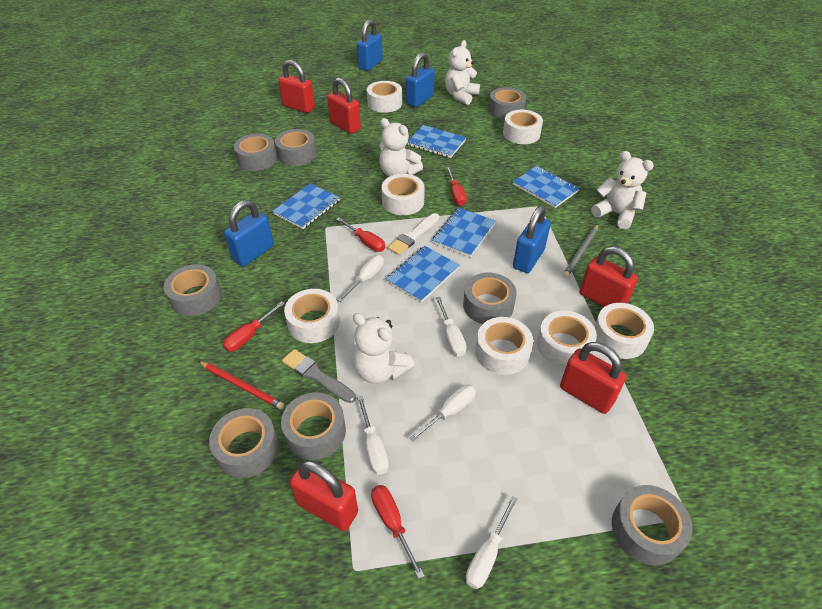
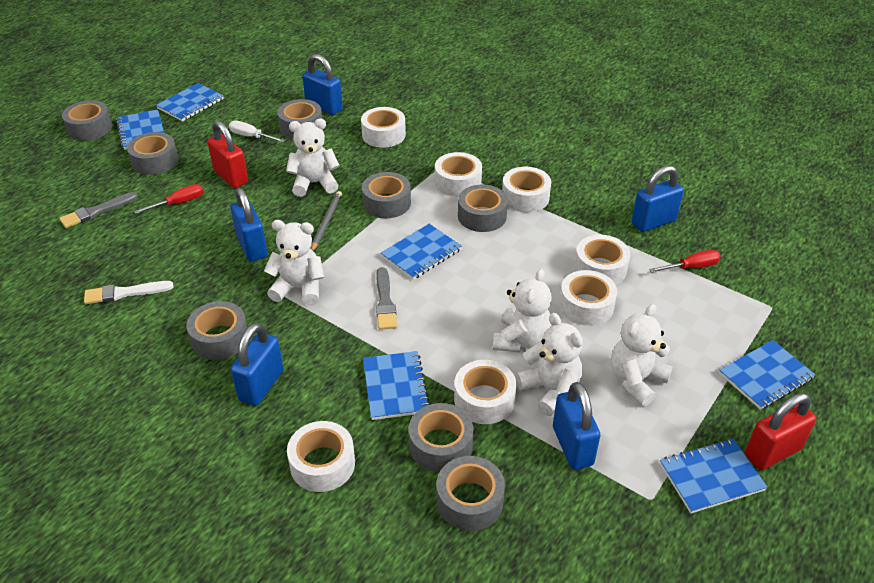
blue notebook: 5 -> 6
blue padlock: 4 -> 5
grey brush: 1 -> 2
red padlock: 5 -> 2
red pencil: 1 -> 0
red screwdriver: 4 -> 2
white screwdriver: 5 -> 1
white teddy bear: 4 -> 5

